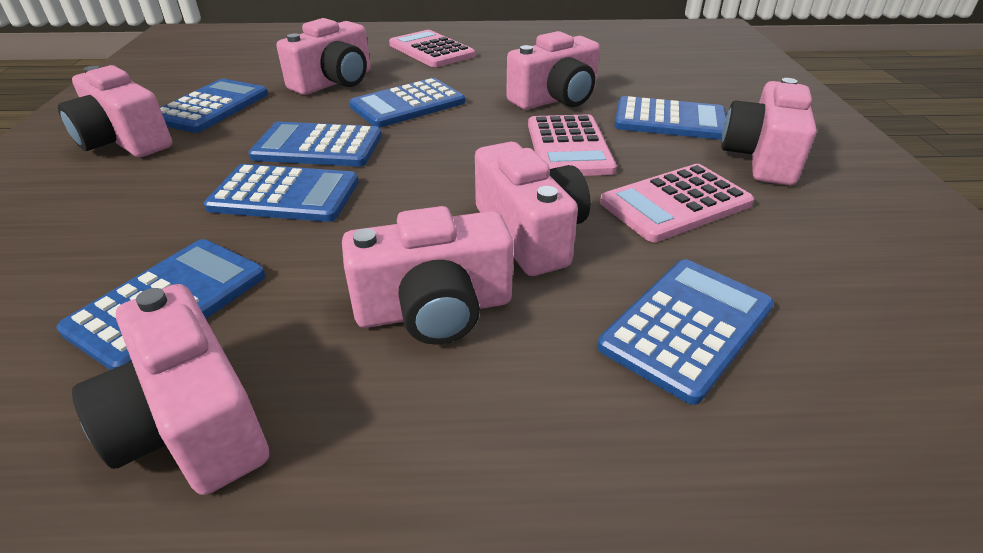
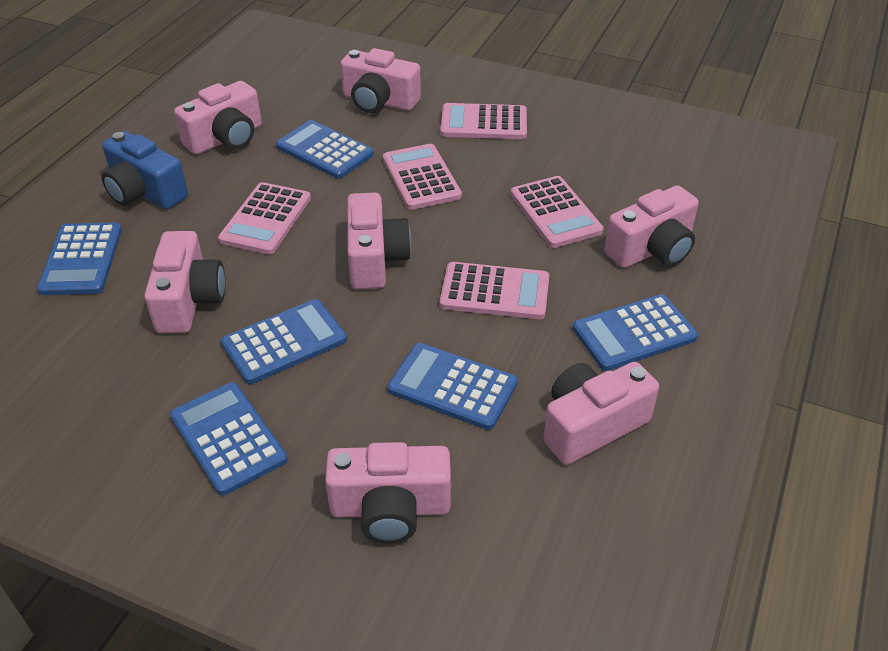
blue calculator: 7 -> 6
blue camera: 0 -> 1
pink calculator: 3 -> 5

